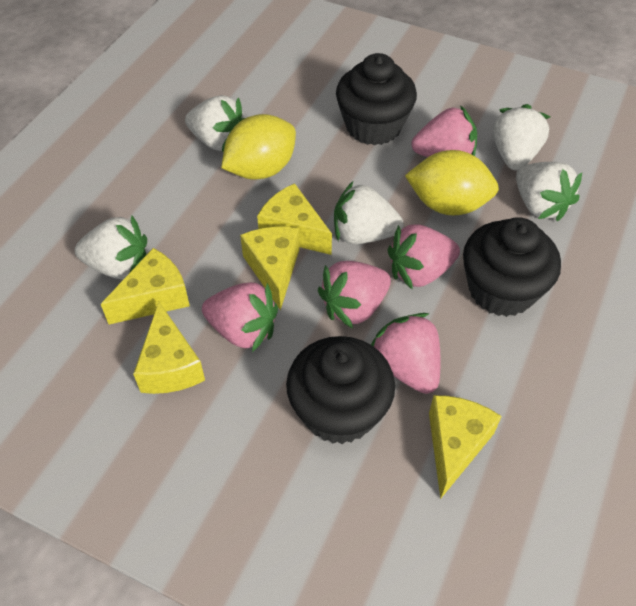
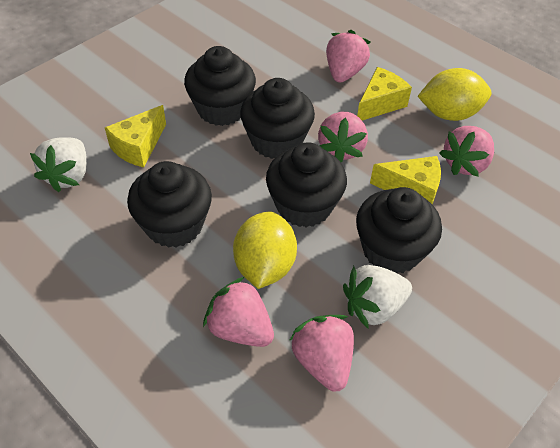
black cupcake: 3 -> 5
white strawberry: 5 -> 2
yellow cheese: 5 -> 3

